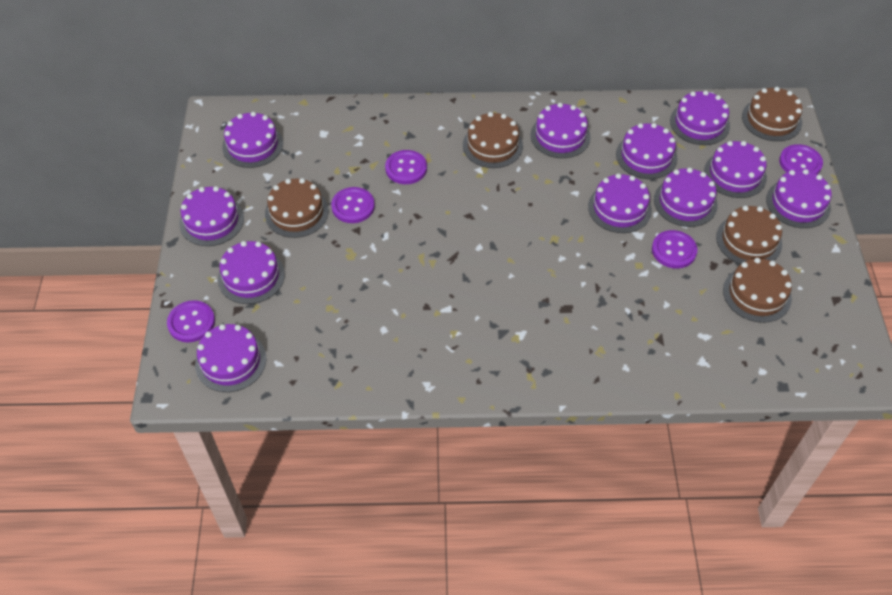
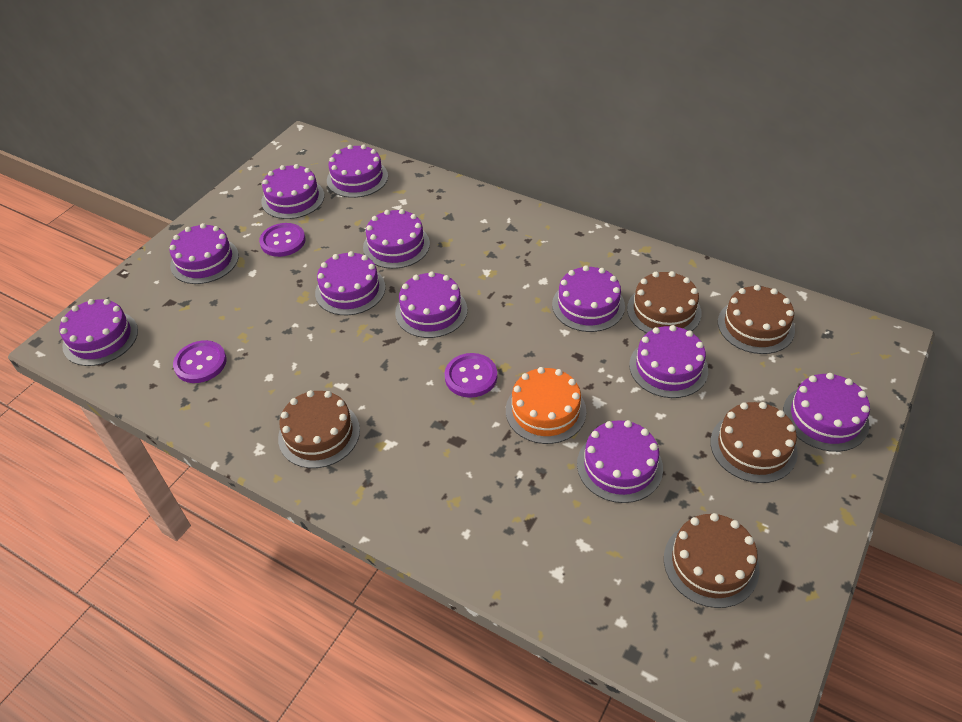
orange cake: 0 -> 1
purple button: 5 -> 3

